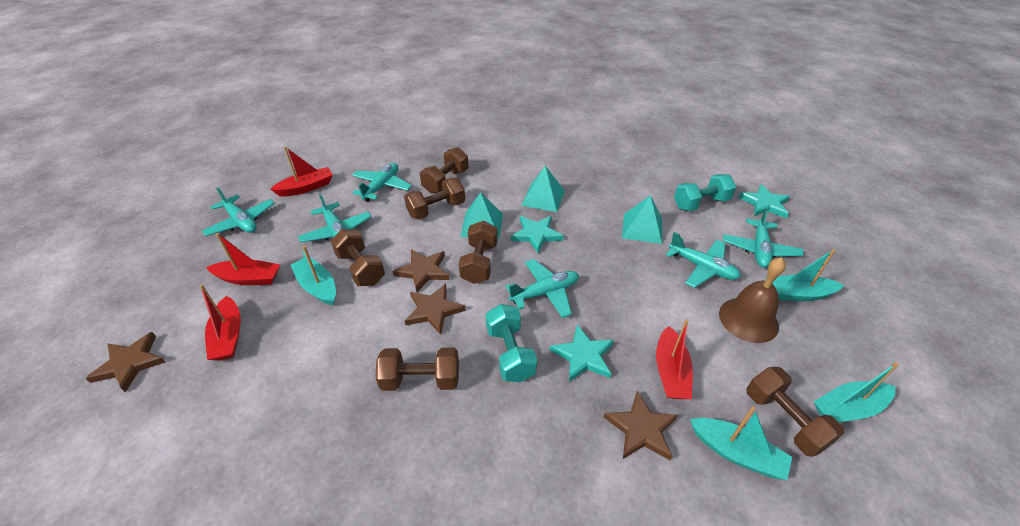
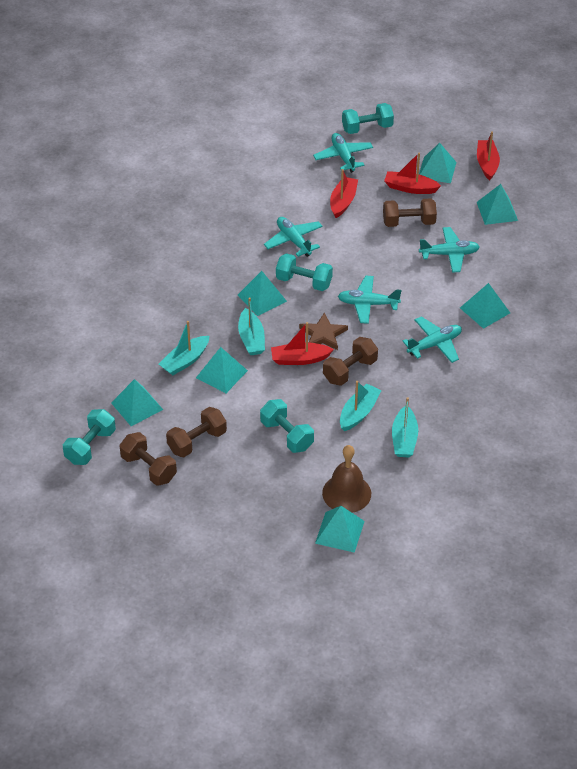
brown dumbbell: 6 -> 4
brown star: 4 -> 1
turquoise dumbbell: 2 -> 4
turquoise plane: 6 -> 5
turquoise pyramid: 3 -> 7
turquoise star: 3 -> 0

